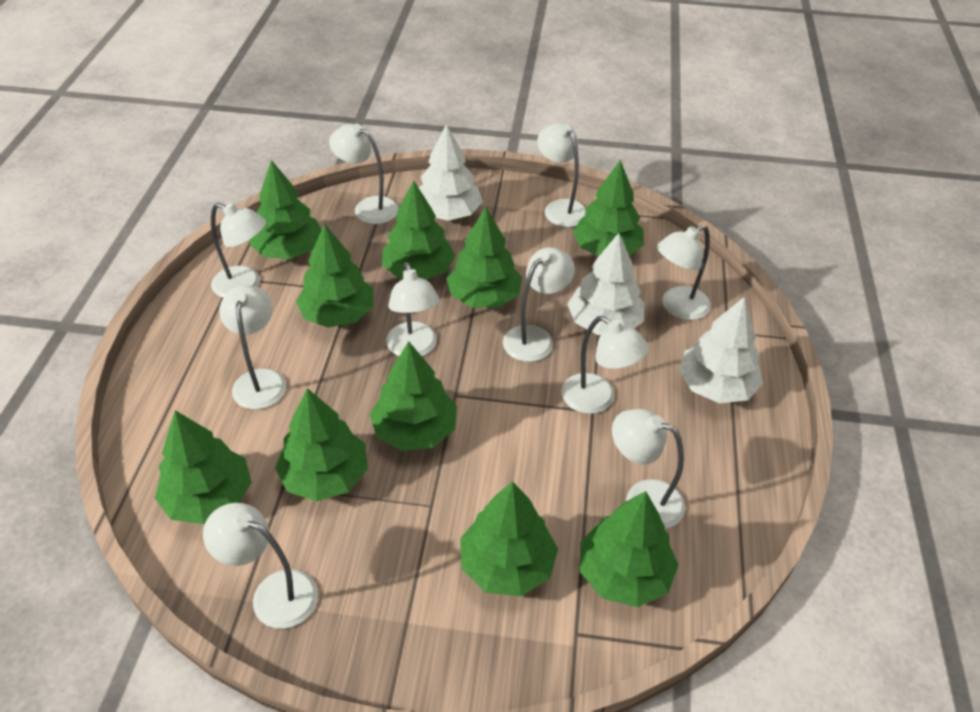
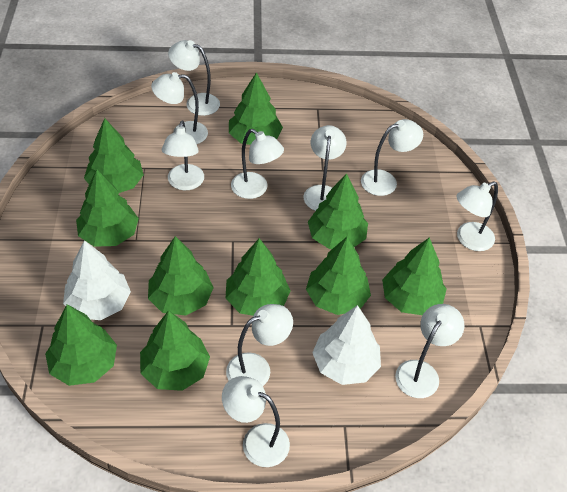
white tree: 3 -> 2

